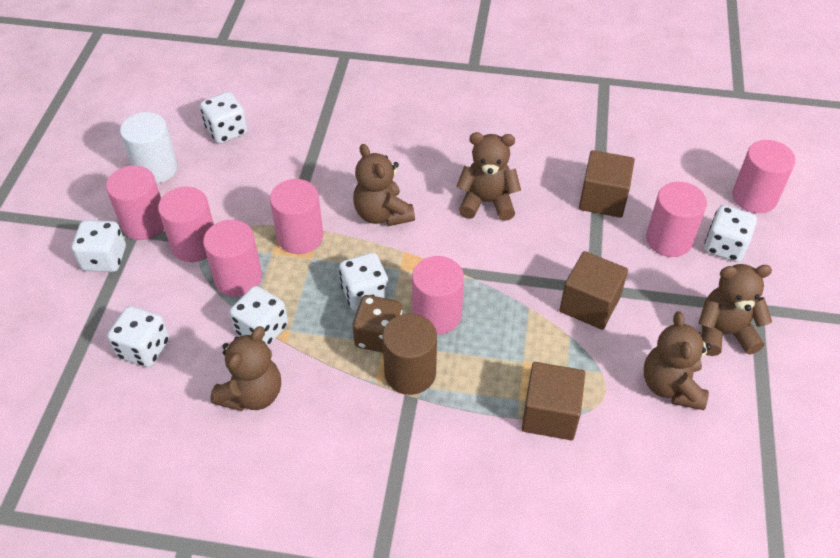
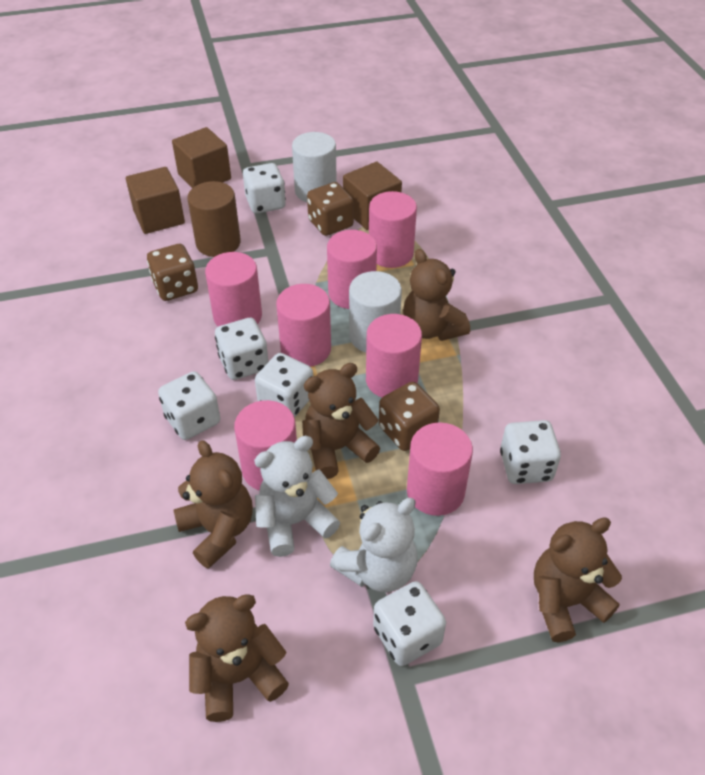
brown dice: 1 -> 3
white cylinder: 1 -> 2
white teddy bear: 0 -> 2

